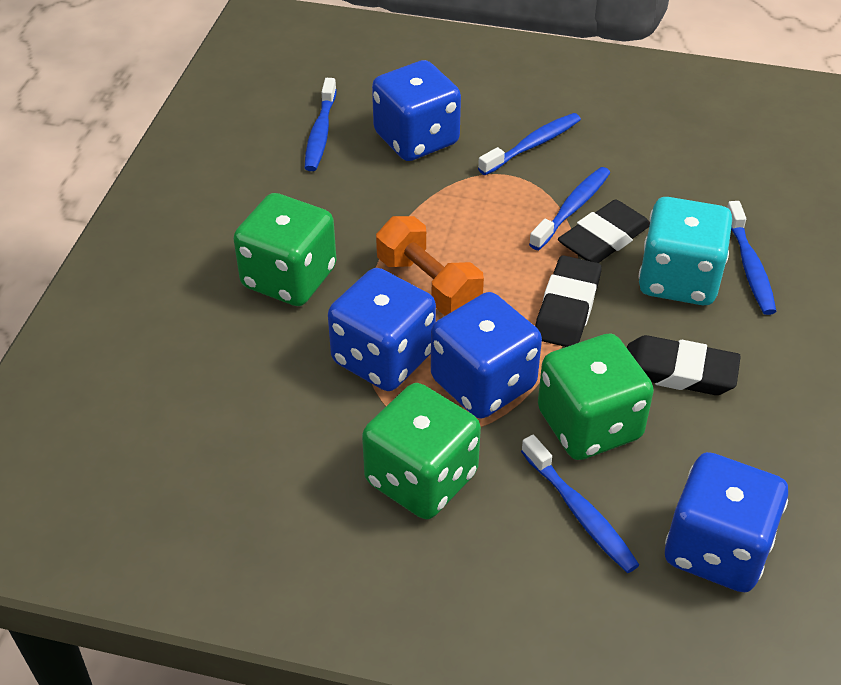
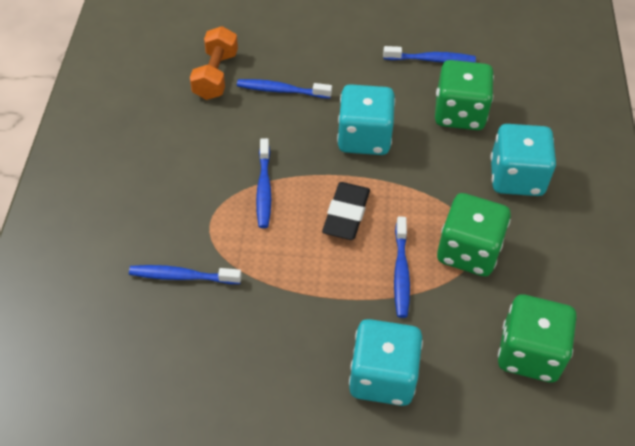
black eraser: 3 -> 1
blue dice: 4 -> 0
turquoise dice: 1 -> 3

